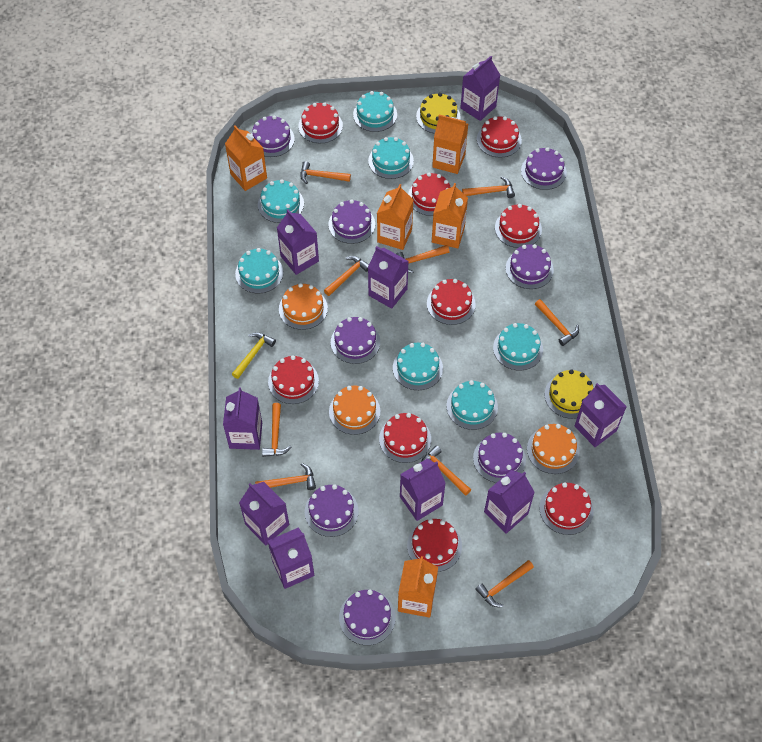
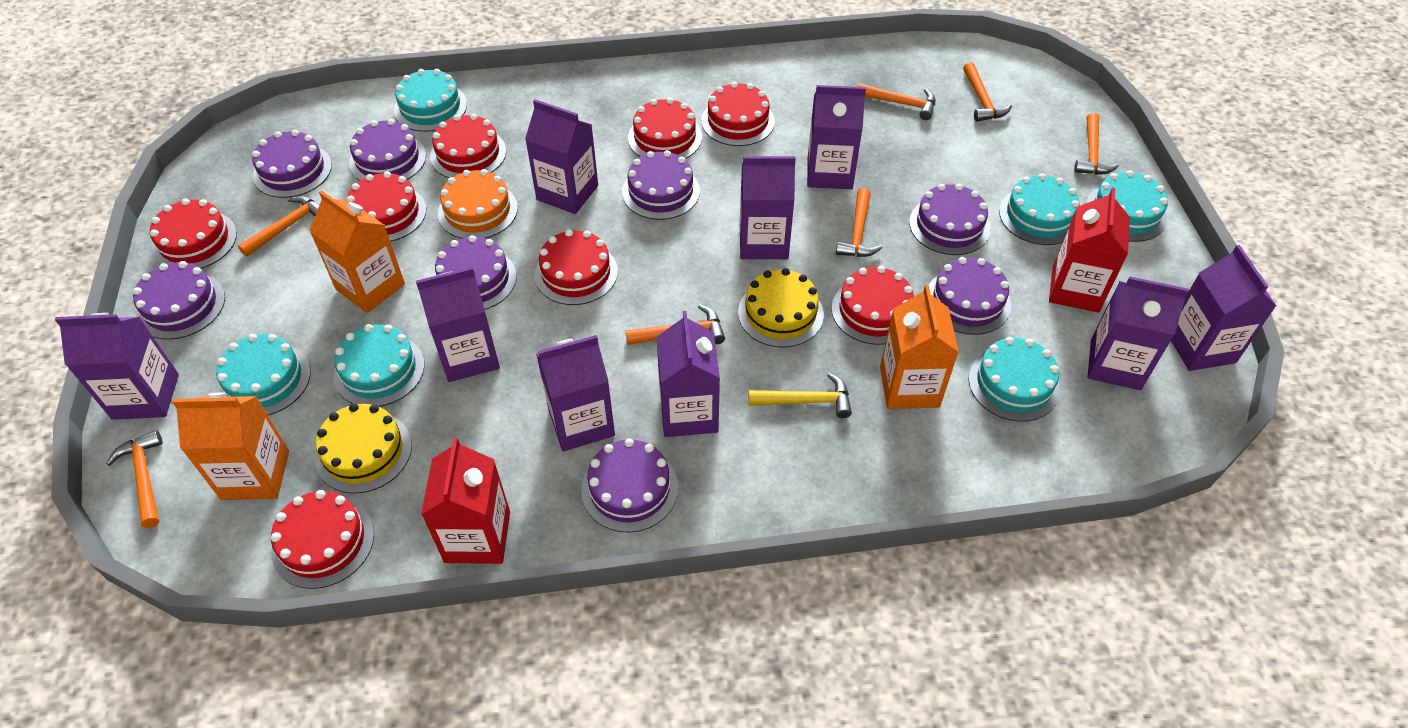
orange cake: 3 -> 1
orange carton: 5 -> 3
orange hammer: 9 -> 7
red cake: 9 -> 8
red carton: 0 -> 2
turquoise cake: 7 -> 6

